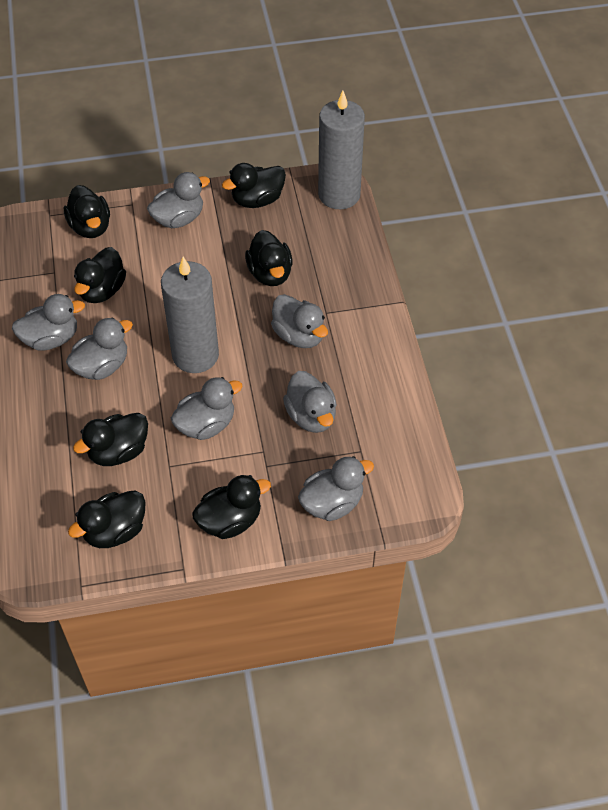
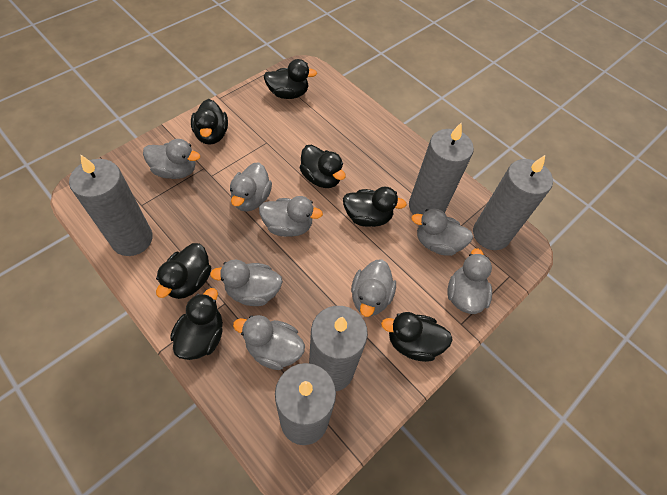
grey candle: 2 -> 5
grey duck: 7 -> 8

